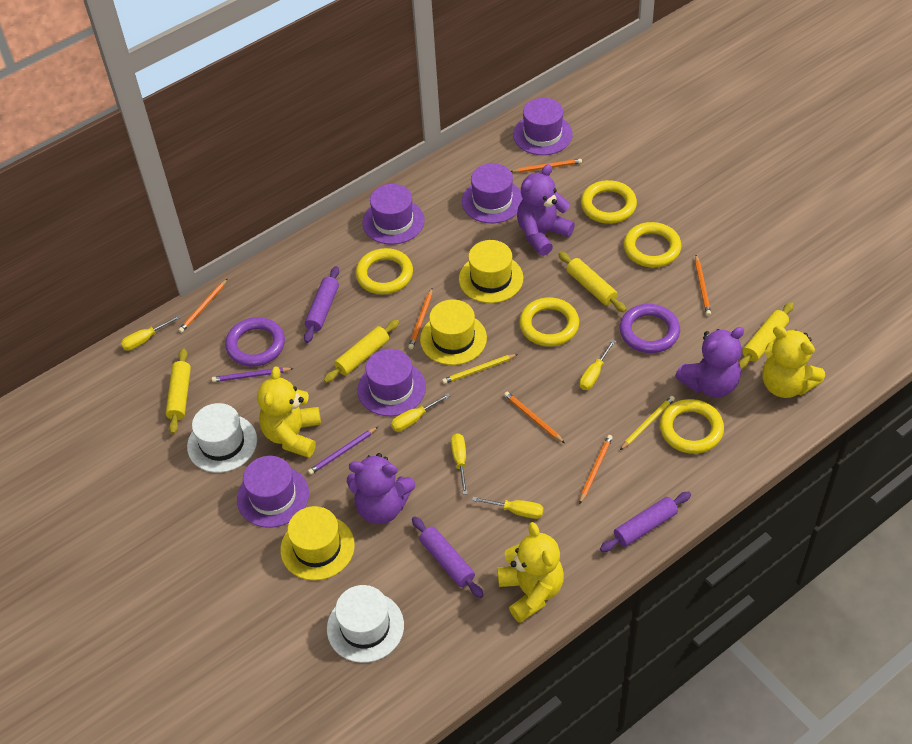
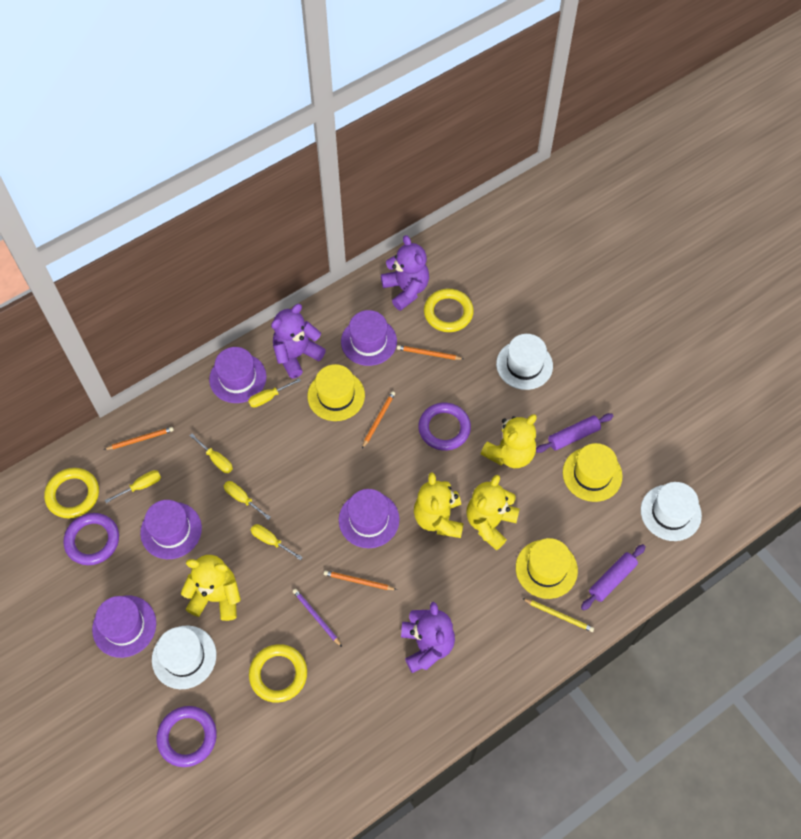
orange pencil: 6 -> 4
purple pencil: 2 -> 1
purple ring: 2 -> 3
purple rolling pin: 3 -> 2
white hat: 2 -> 3
yellow pencil: 2 -> 1
yellow ring: 5 -> 3
yellow rolling pin: 4 -> 0
yellow teddy bear: 3 -> 4

